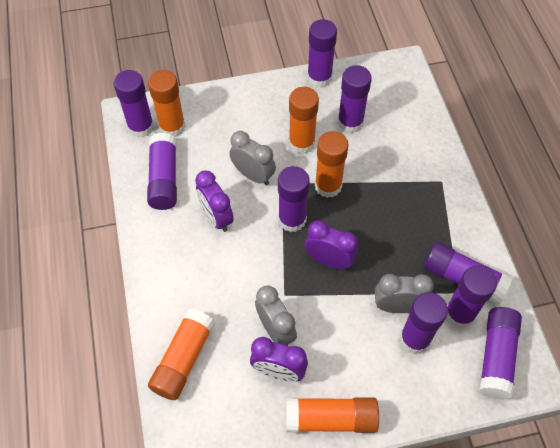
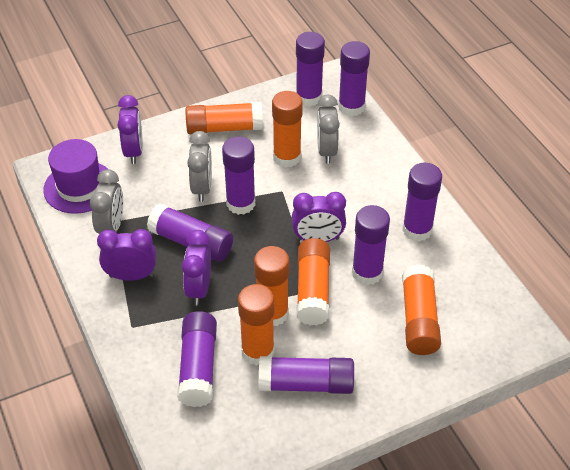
orange glue stick: 5 -> 6
purple clock: 3 -> 4
purple glue stick: 9 -> 8
purple hat: 0 -> 1

